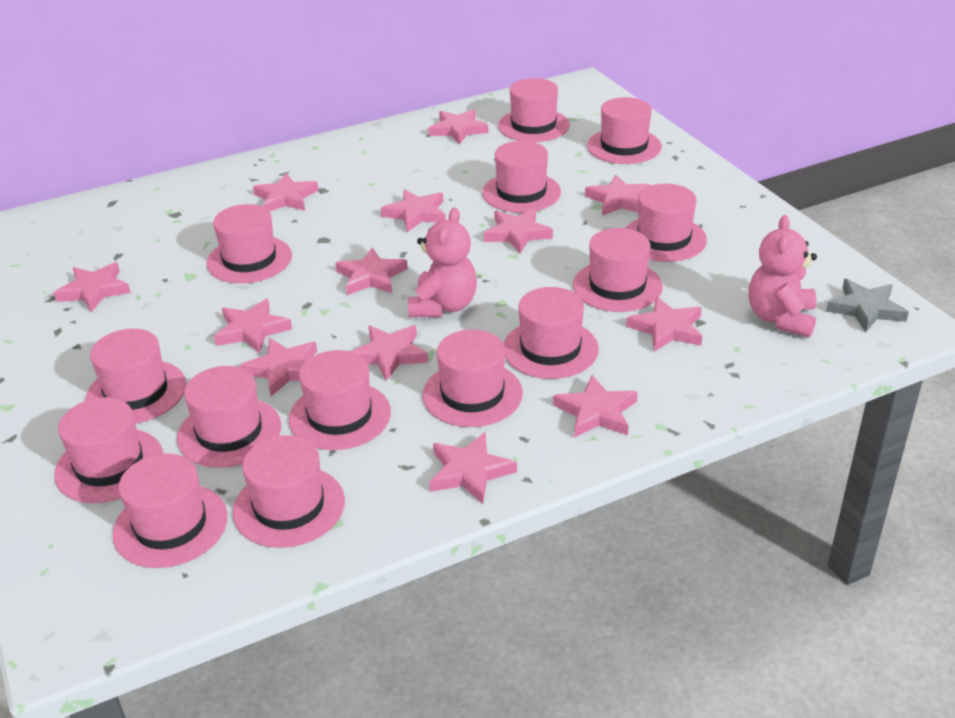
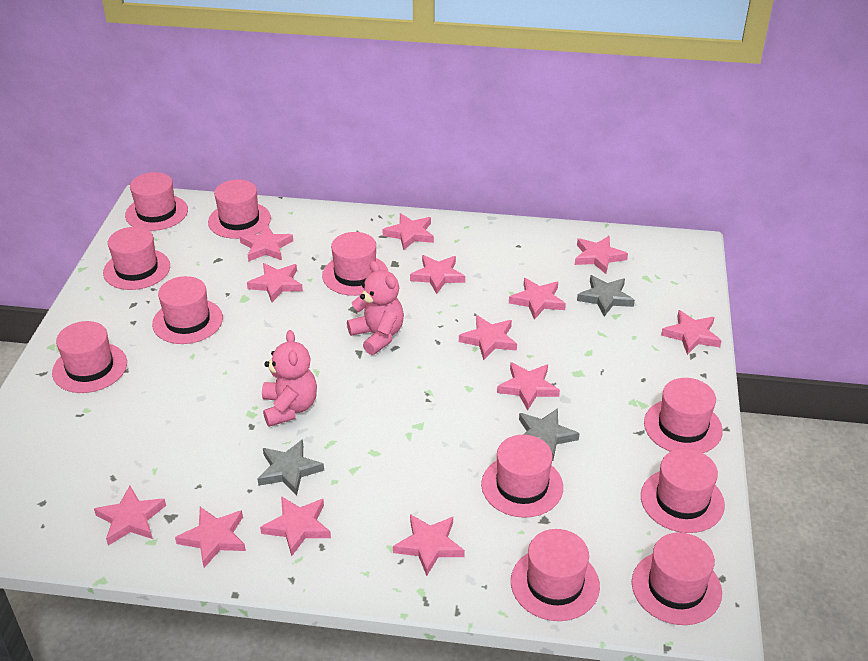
grey star: 1 -> 3
pink hat: 14 -> 11

